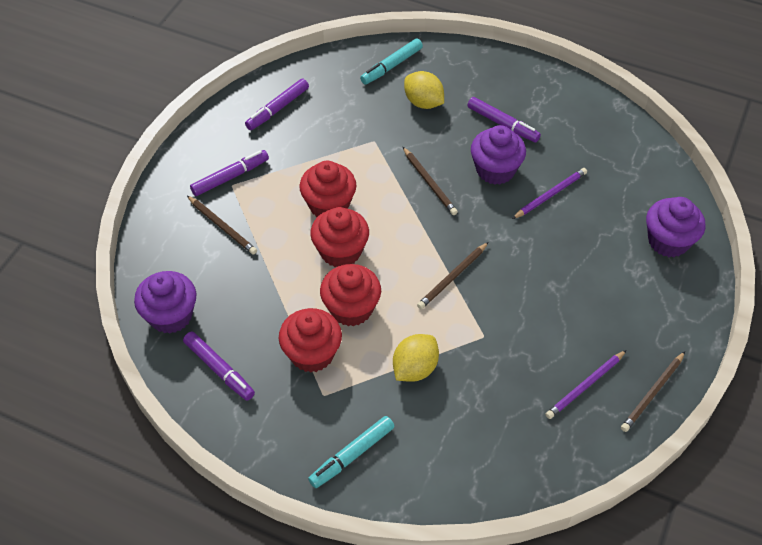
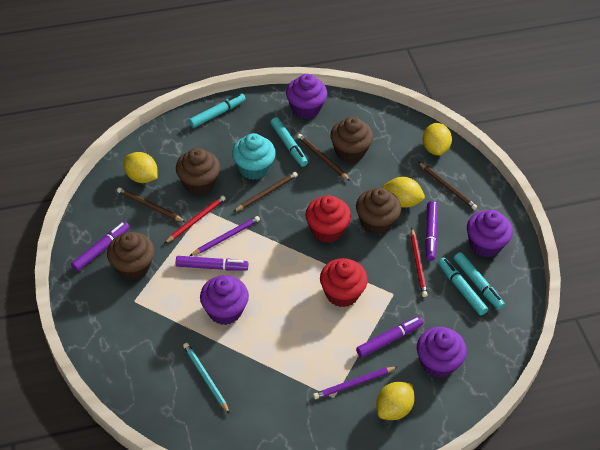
brown cupcake: 0 -> 4
purple cupcake: 3 -> 4
red cupcake: 4 -> 2
red pencil: 0 -> 2
turquoise cupcake: 0 -> 1
turquoise marker: 2 -> 4
turquoise pencil: 0 -> 1
yellow lemon: 2 -> 4

